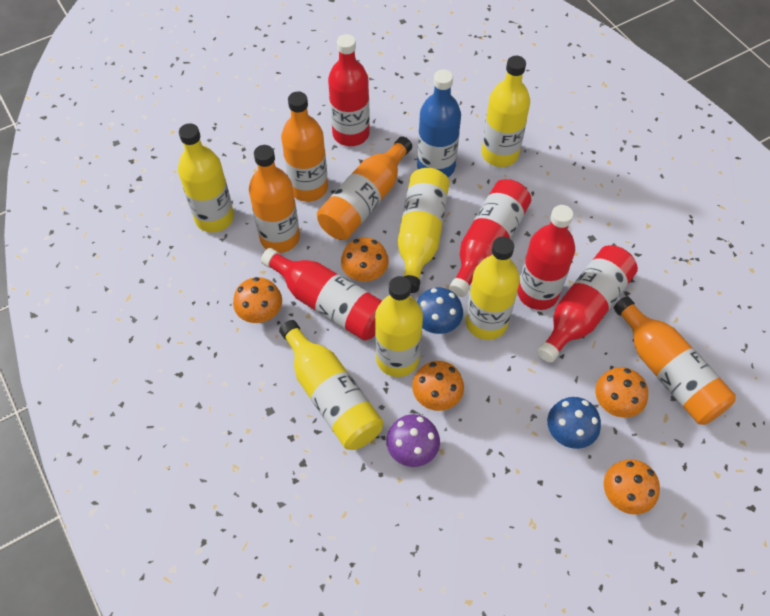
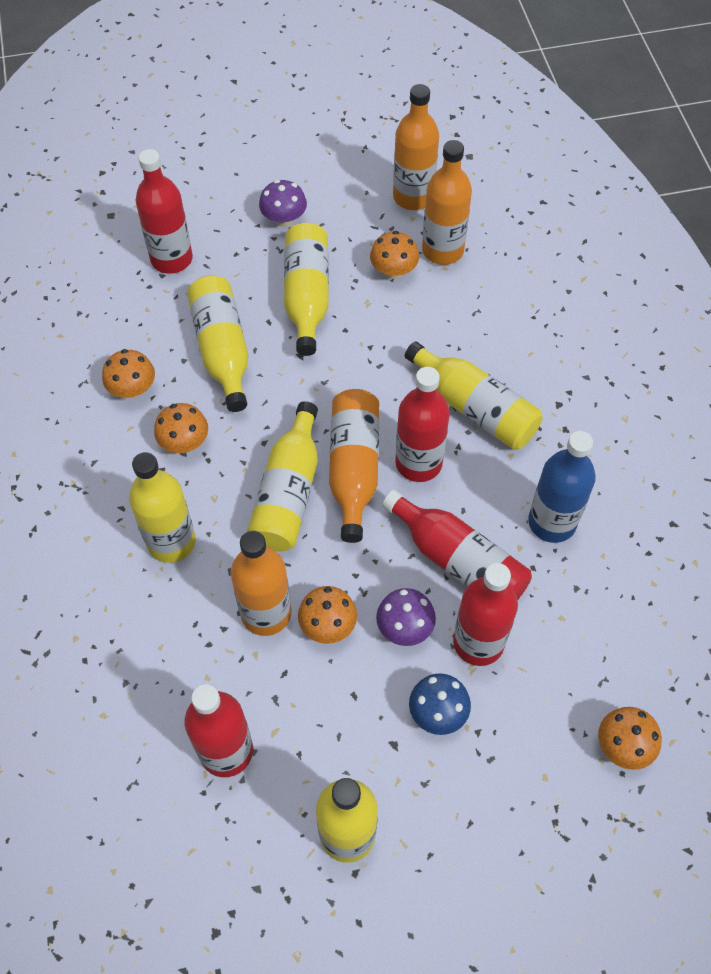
blue mushroom: 2 -> 1
purple mushroom: 1 -> 2

